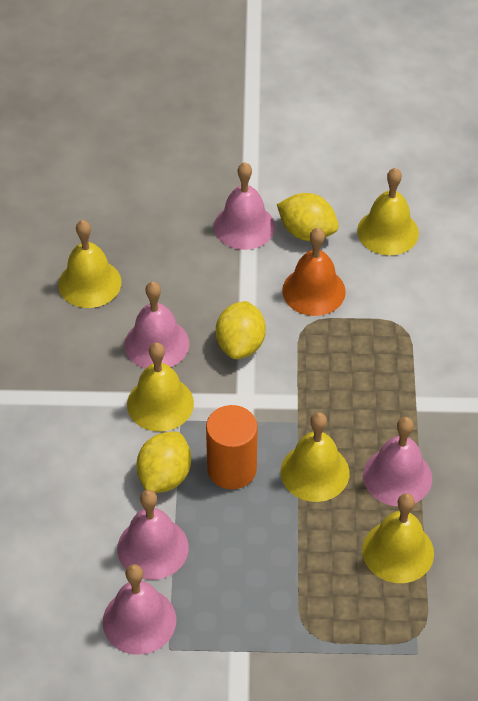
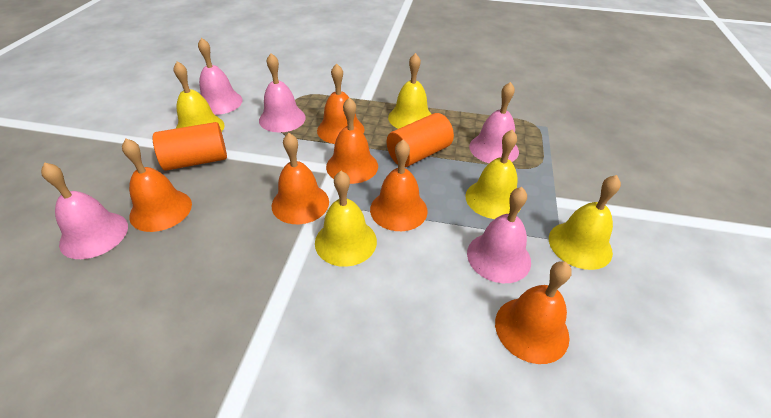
orange bell: 1 -> 6
orange cylinder: 1 -> 2
yellow lemon: 3 -> 0

